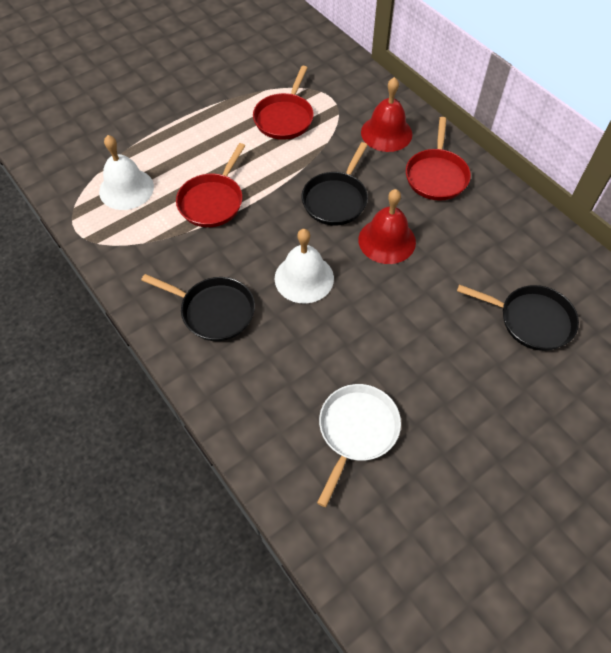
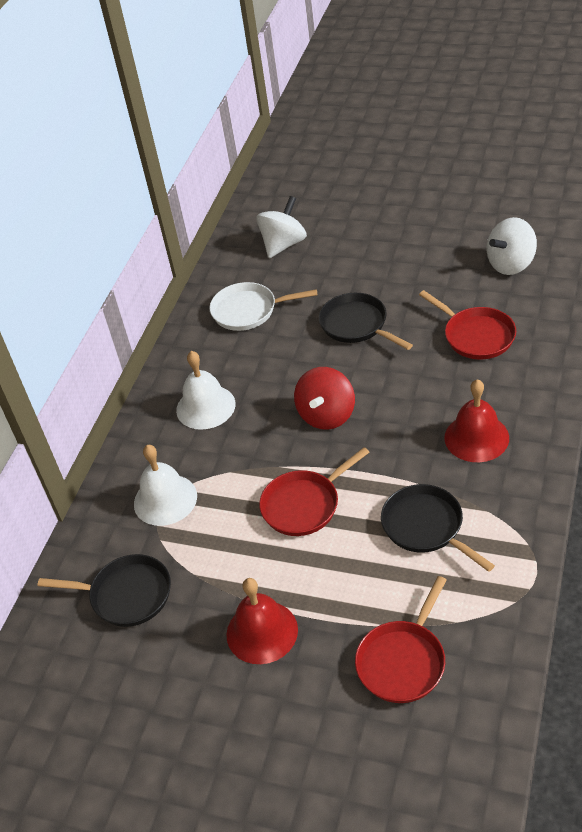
red spinning top: 0 -> 1
white spinning top: 0 -> 2

